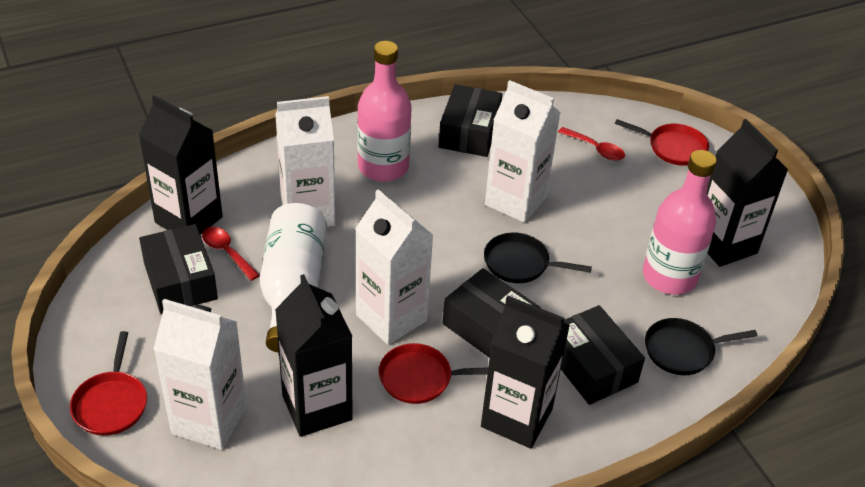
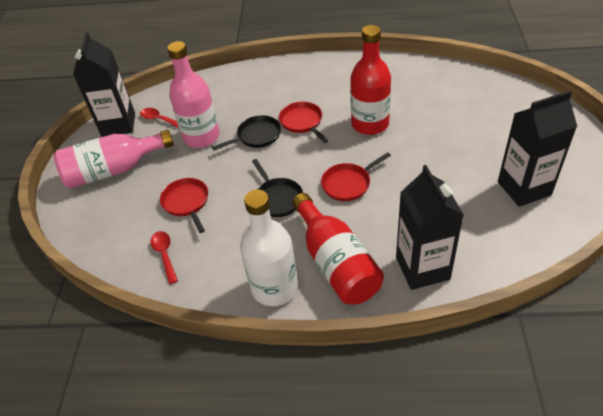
black box: 4 -> 0
black carton: 4 -> 3
red bottle: 0 -> 2
white carton: 4 -> 0

